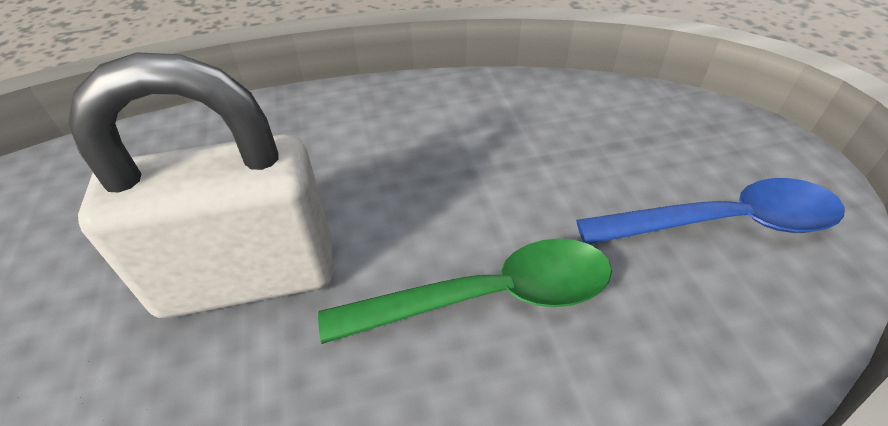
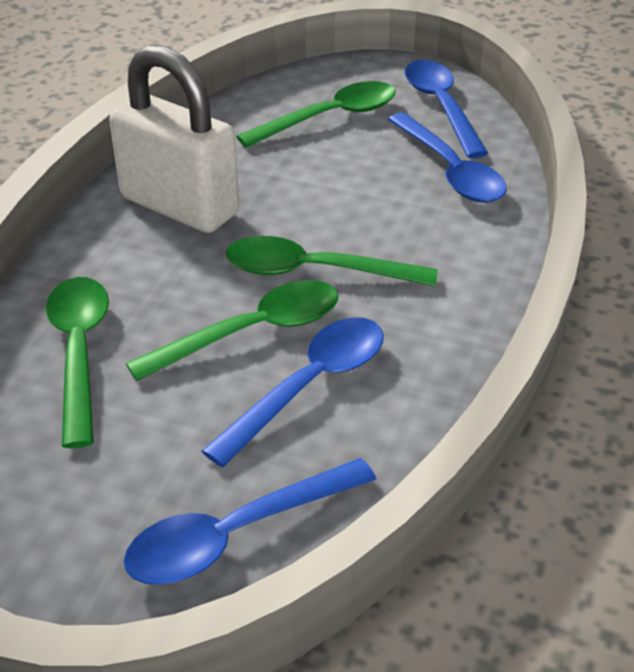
blue spoon: 1 -> 4
green spoon: 1 -> 4

